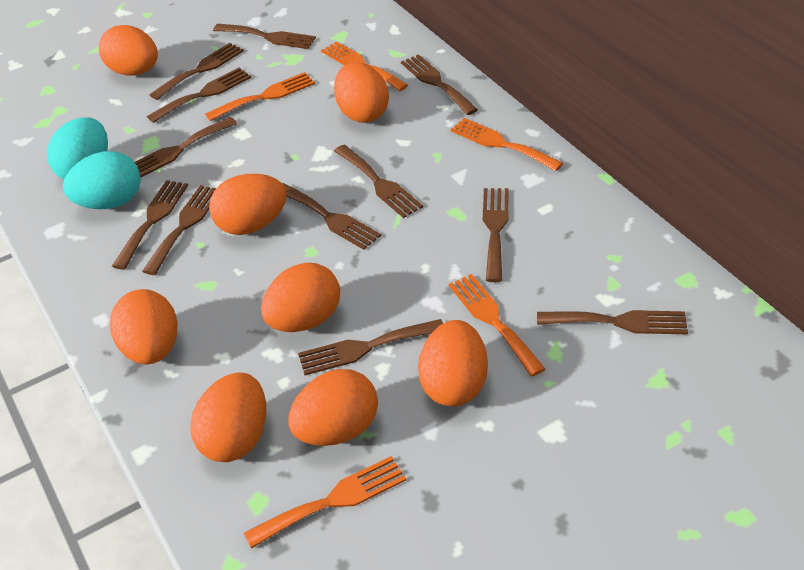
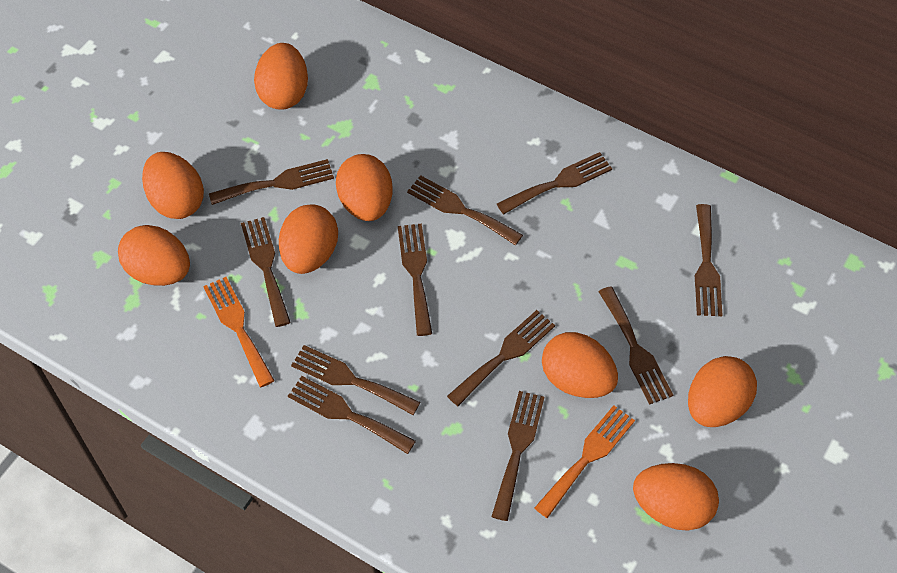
brown fork: 12 -> 11
orange fork: 5 -> 2
turquoise egg: 2 -> 0

